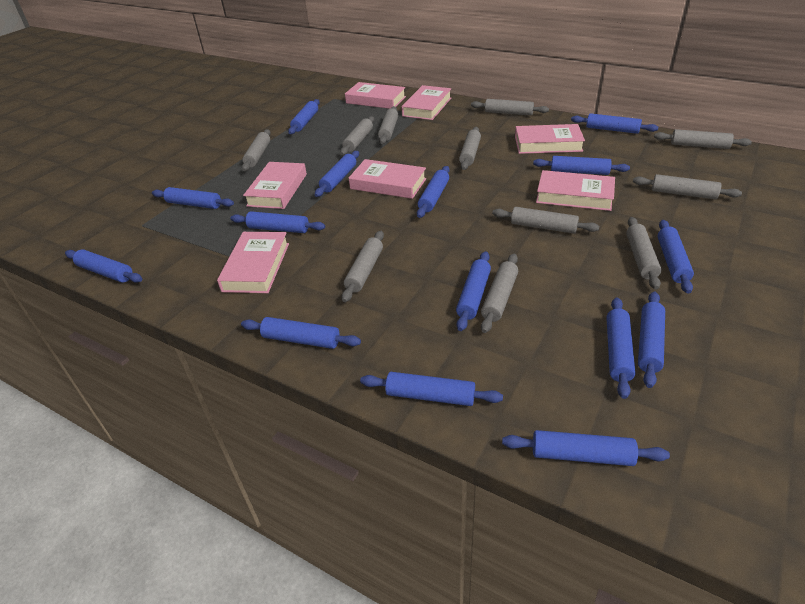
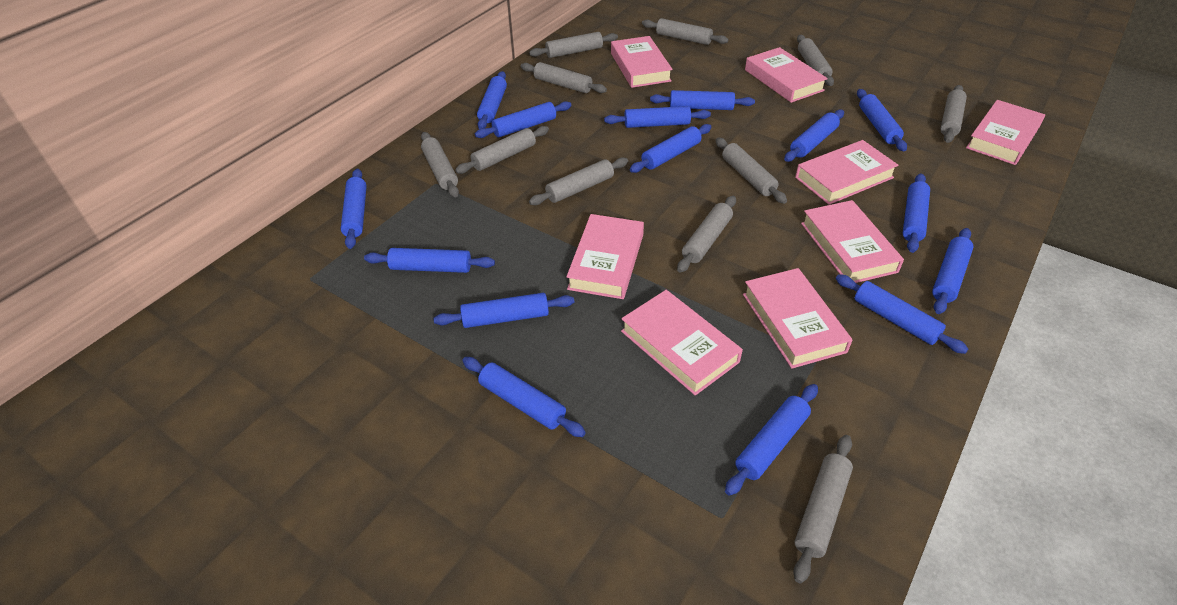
pink book: 7 -> 8

